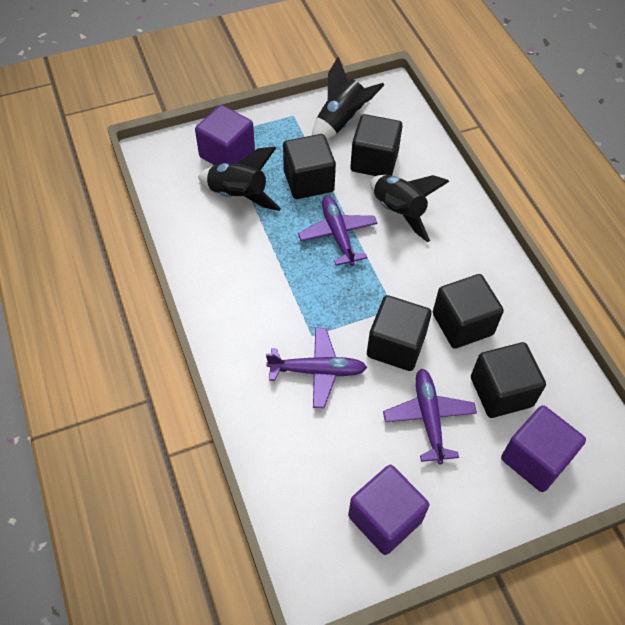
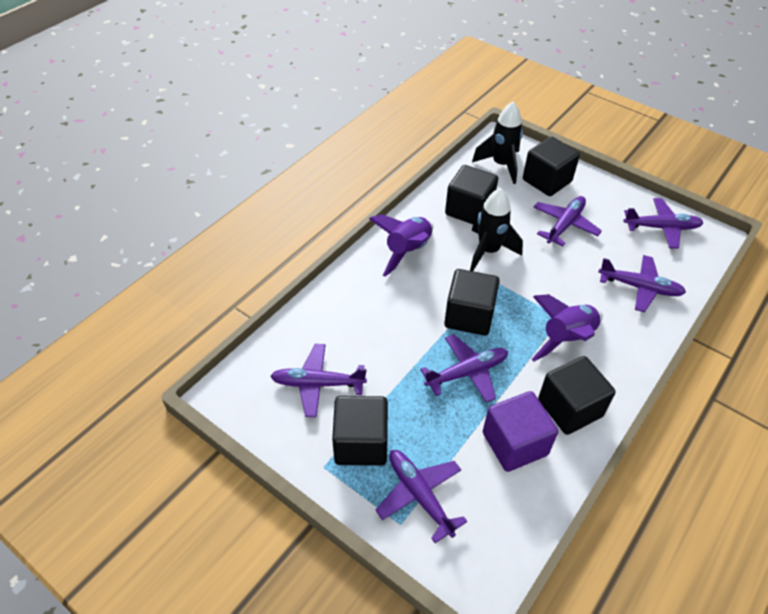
black rocket: 3 -> 2
purple cube: 3 -> 1
purple plane: 3 -> 6
purple rocket: 0 -> 2

